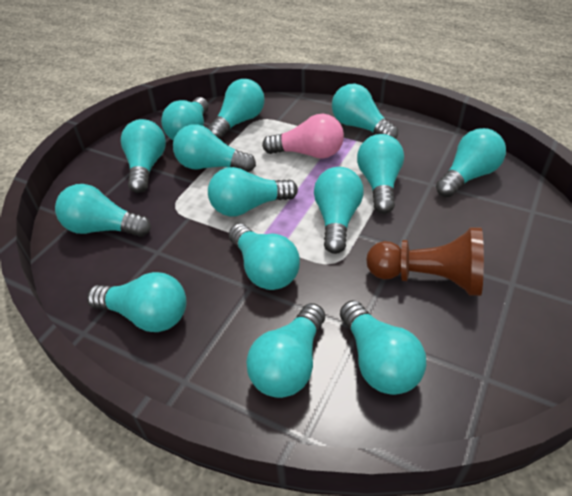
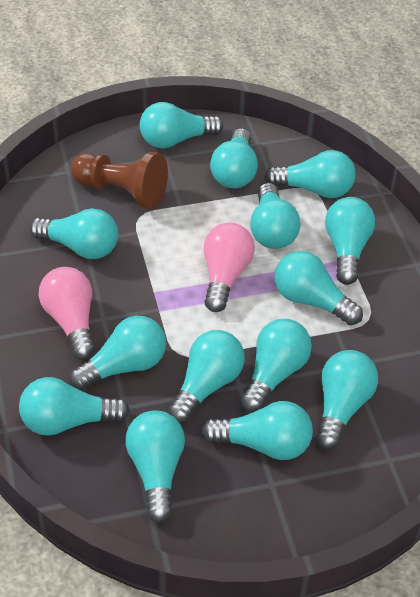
pink light bulb: 1 -> 2

